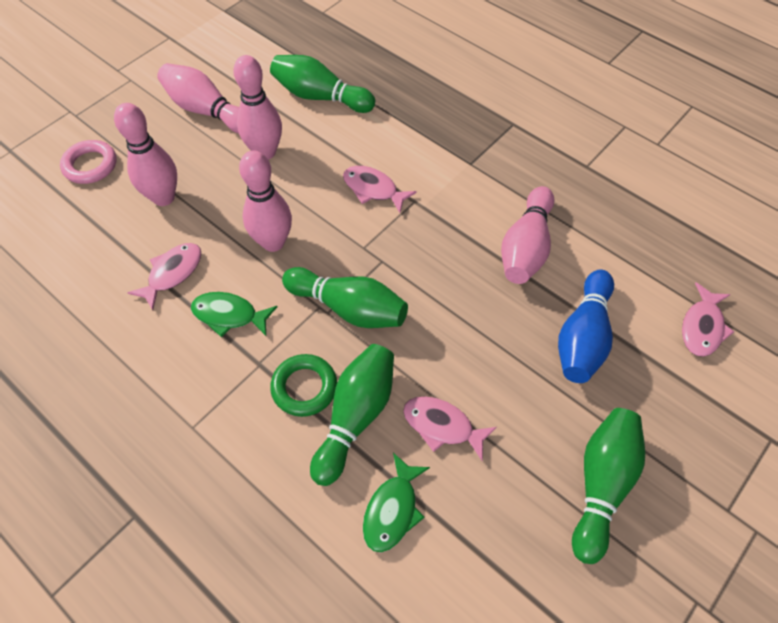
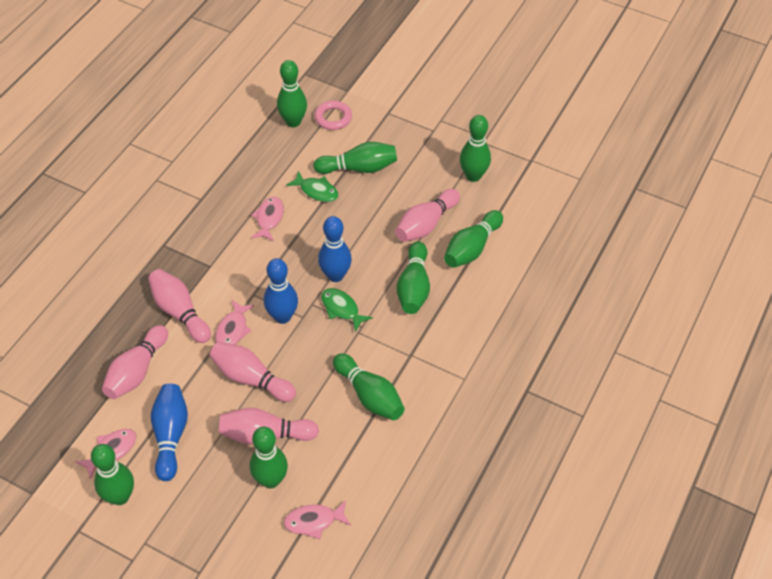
blue bowling pin: 1 -> 3
green bowling pin: 4 -> 8
green ring: 1 -> 0

